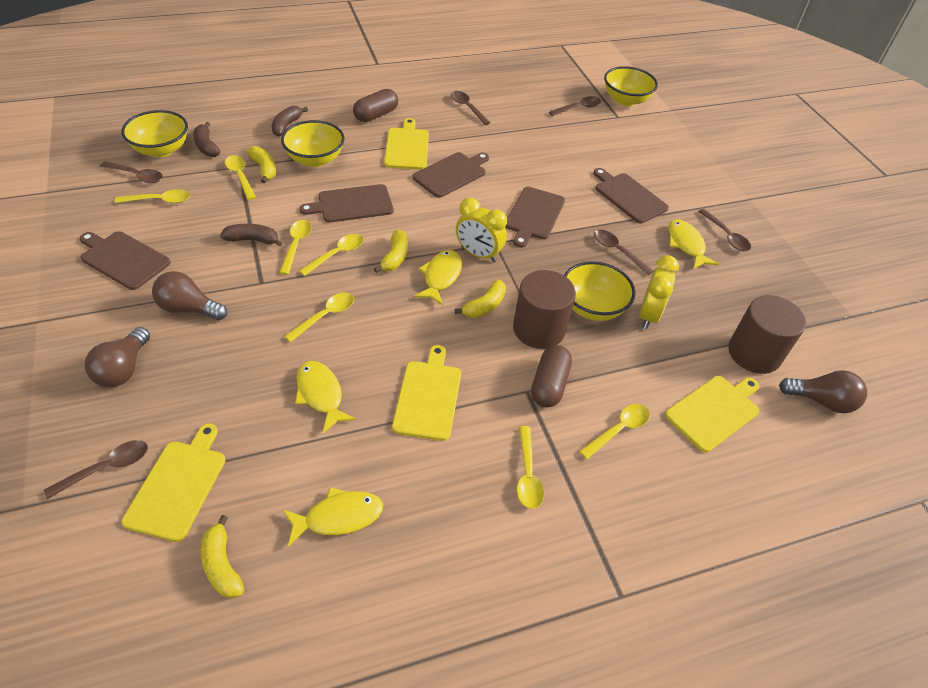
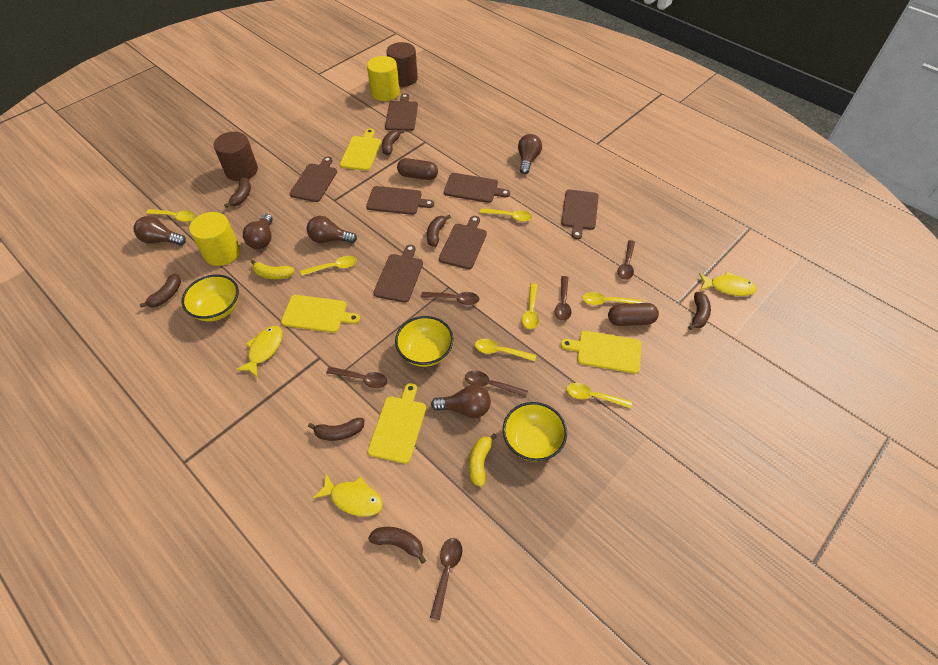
brown banana: 3 -> 7
brown cutting board: 5 -> 7
brown light bulb: 3 -> 5
yellow banana: 4 -> 2
yellow bowl: 4 -> 3
yellow clock: 2 -> 0
yellow cylinder: 0 -> 2
yellow fish: 4 -> 3

